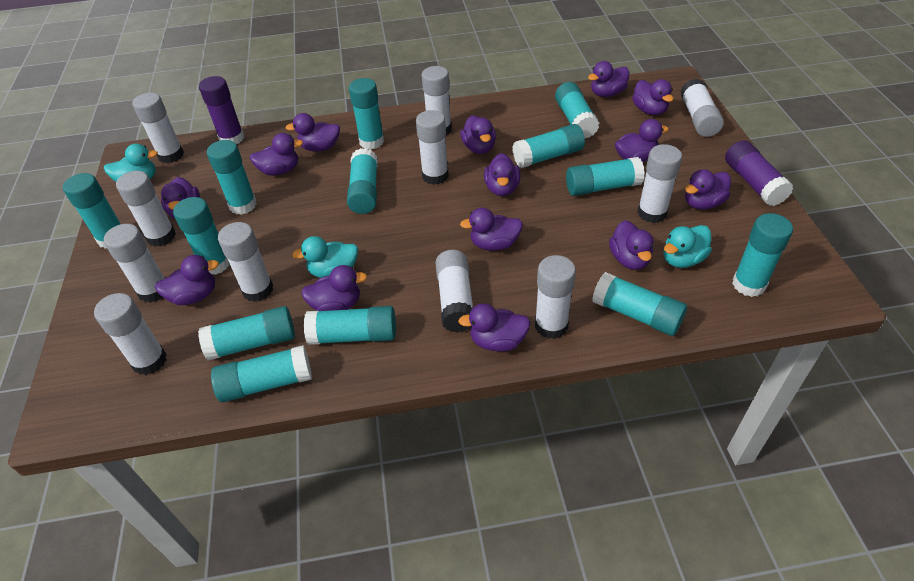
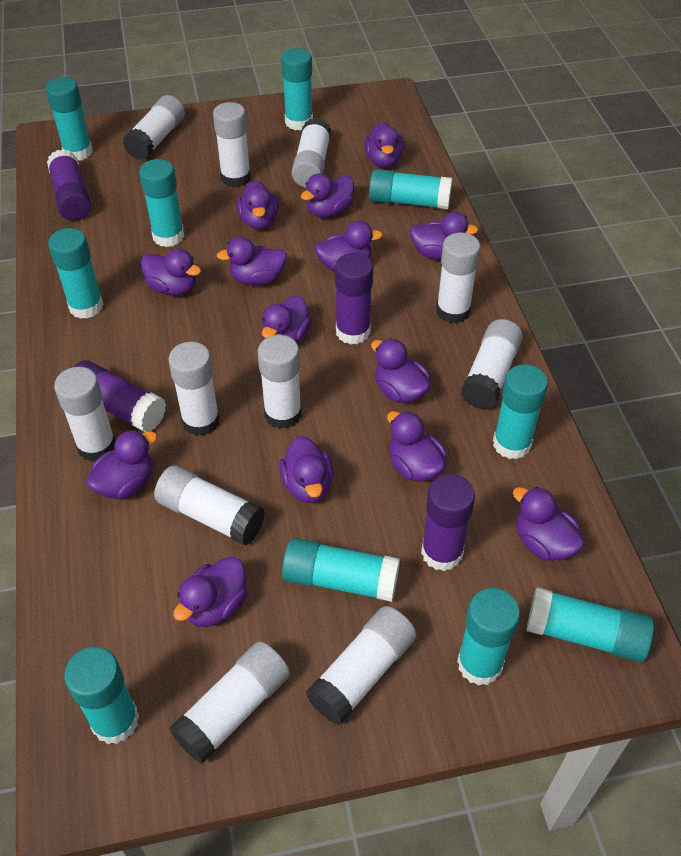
purple glue stick: 2 -> 4
turquoise duck: 3 -> 0
turquoise glue stick: 13 -> 10

